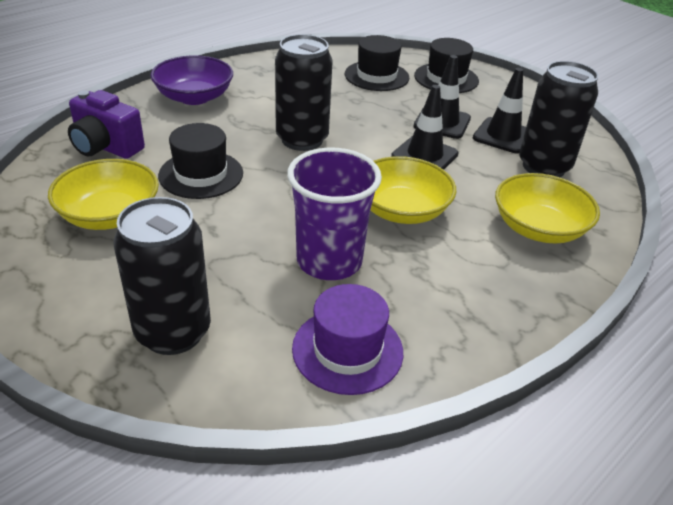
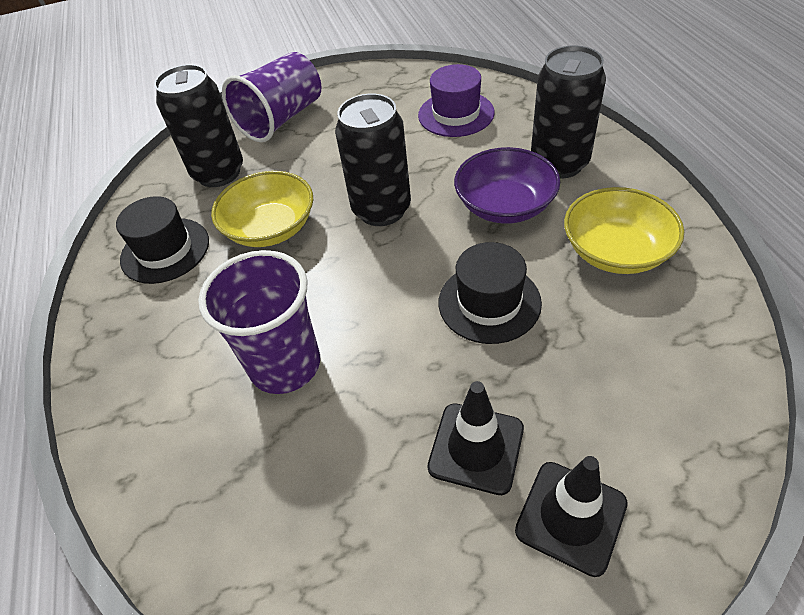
black hat: 3 -> 2
black traffic cone: 3 -> 2
purple camera: 1 -> 0
purple cup: 1 -> 2
yellow bowl: 3 -> 2

